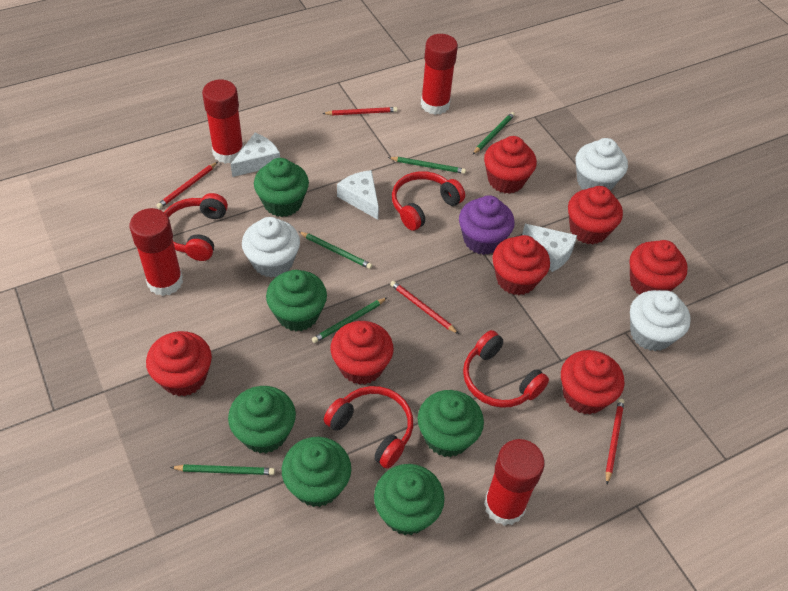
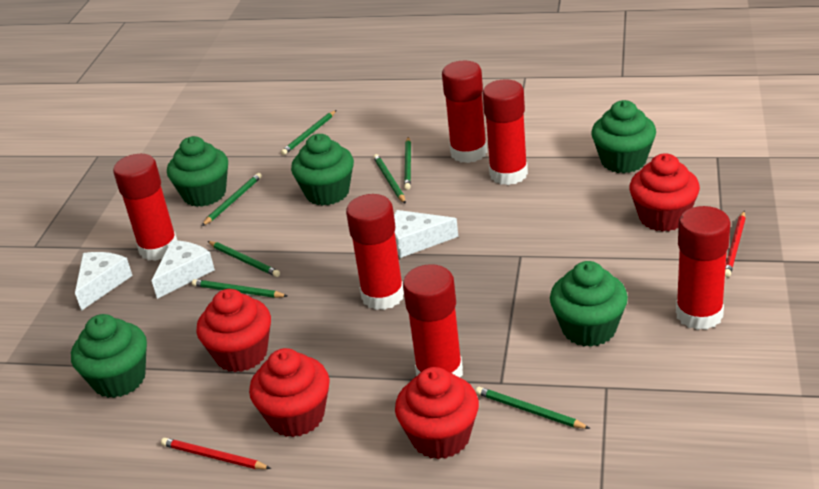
green cupcake: 6 -> 5
green pencil: 5 -> 7
purple cupcake: 1 -> 0
red cupcake: 7 -> 4
red glue stick: 4 -> 6
red headphones: 4 -> 0
red pencil: 4 -> 2
white cupcake: 3 -> 0

